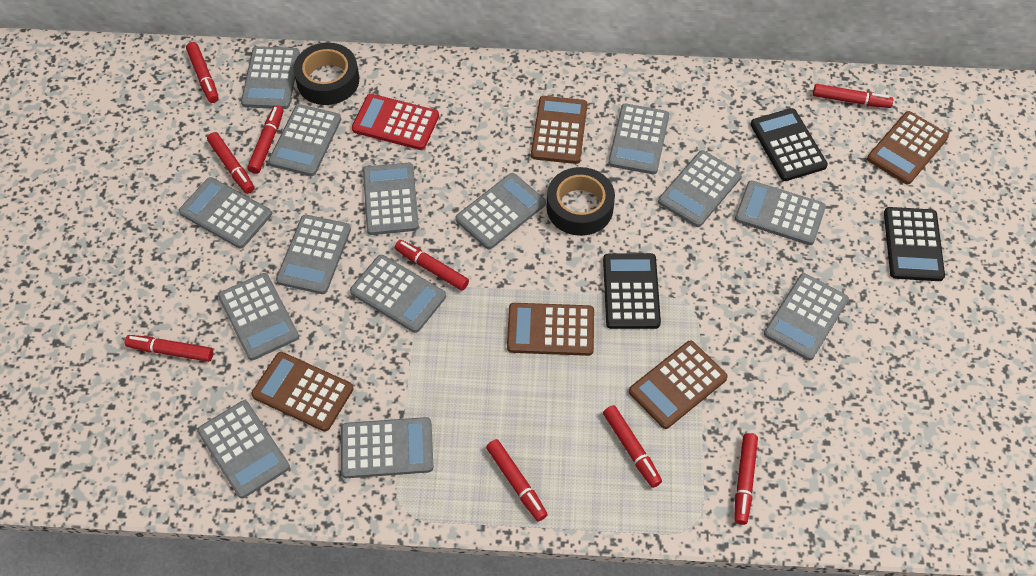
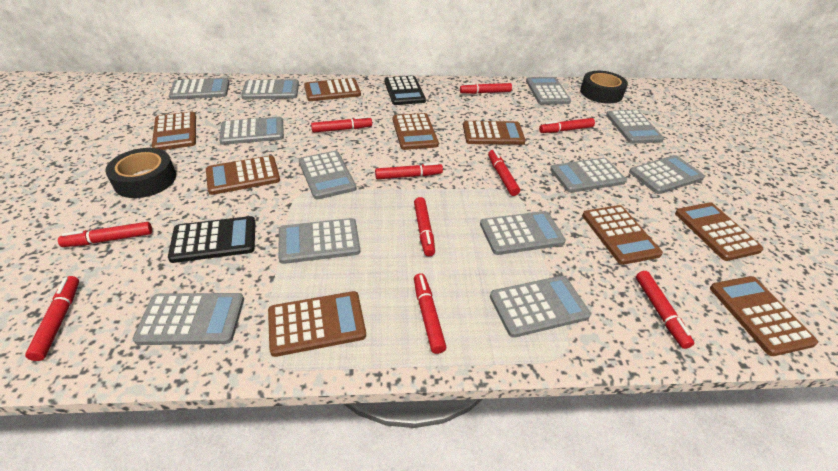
black calculator: 3 -> 2
brown calculator: 5 -> 9
grey calculator: 14 -> 12
red calculator: 1 -> 0
red marker: 9 -> 10

